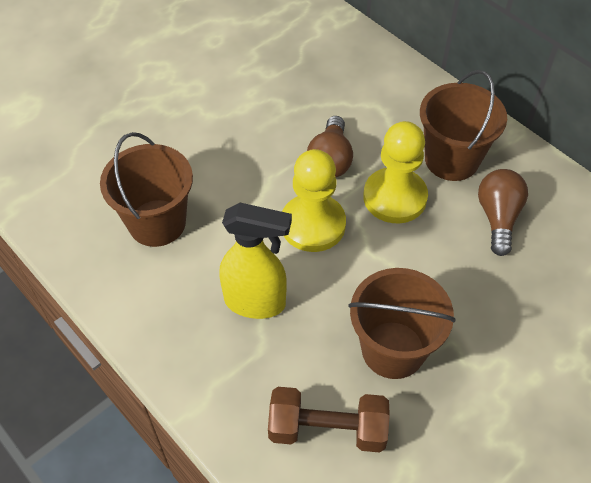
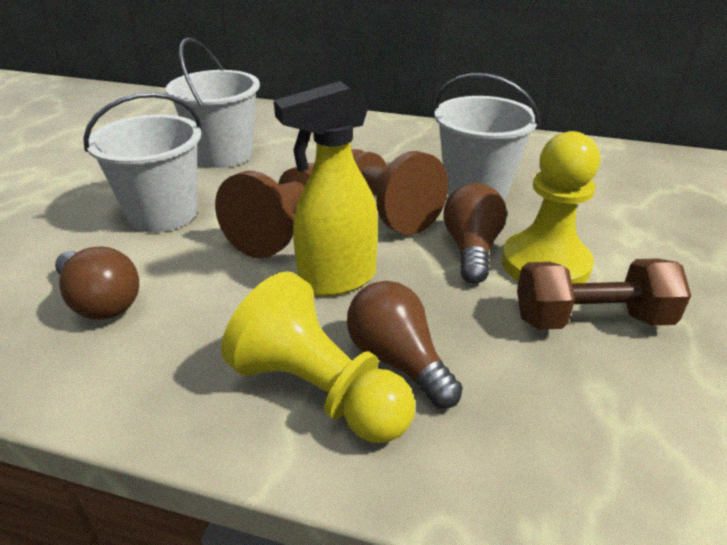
brown bucket: 3 -> 0
brown light bulb: 2 -> 3
brown pawn: 0 -> 2
white bucket: 0 -> 3

